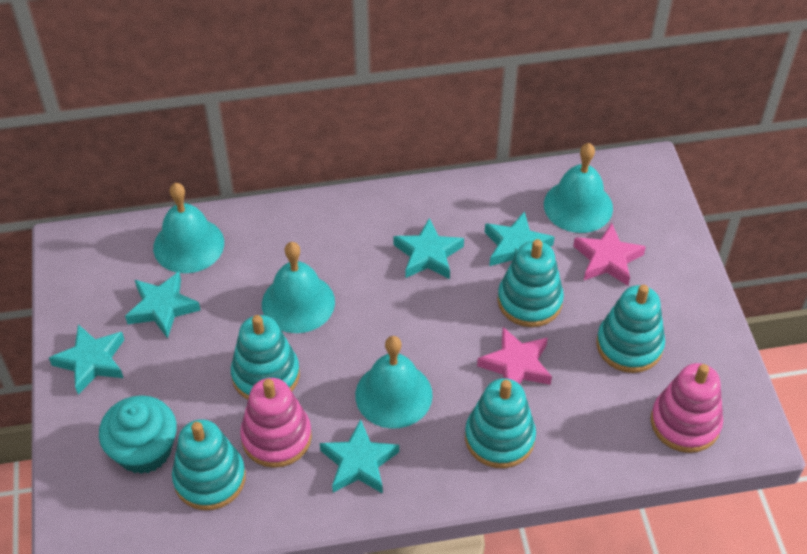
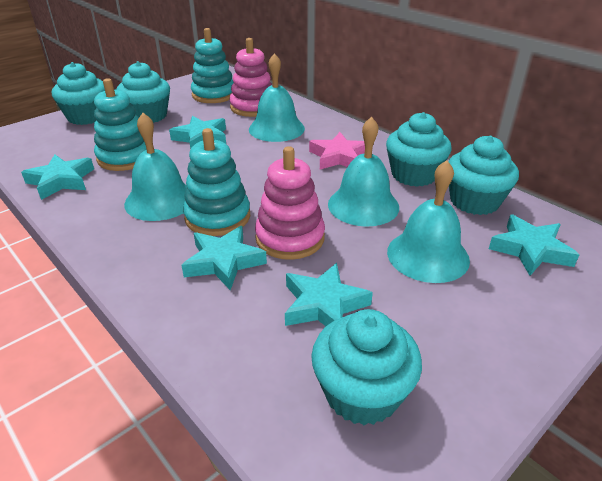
pink star: 2 -> 1
turquoise cupcake: 1 -> 5
turquoise stacking toy: 5 -> 3

